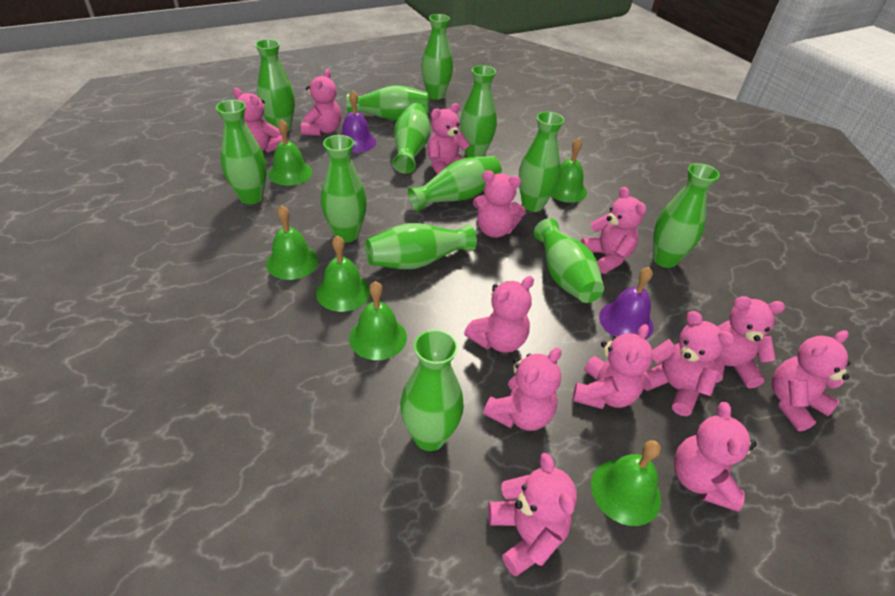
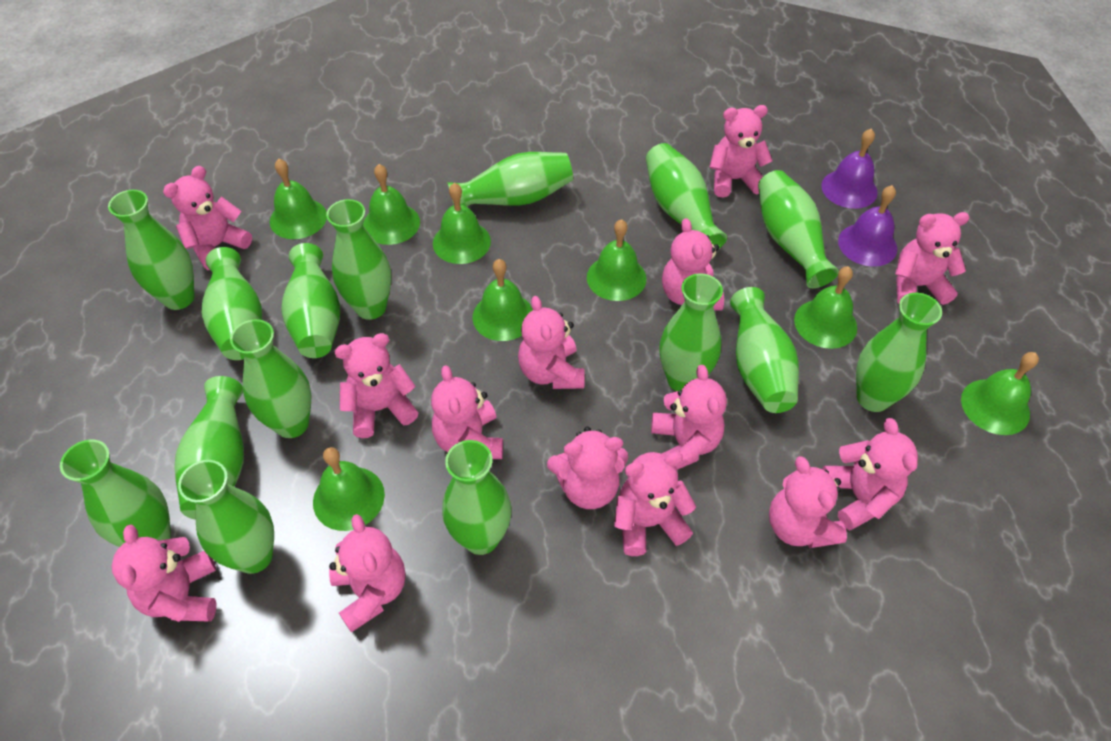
green bell: 6 -> 8
green vase: 13 -> 15
pink teddy bear: 13 -> 14

